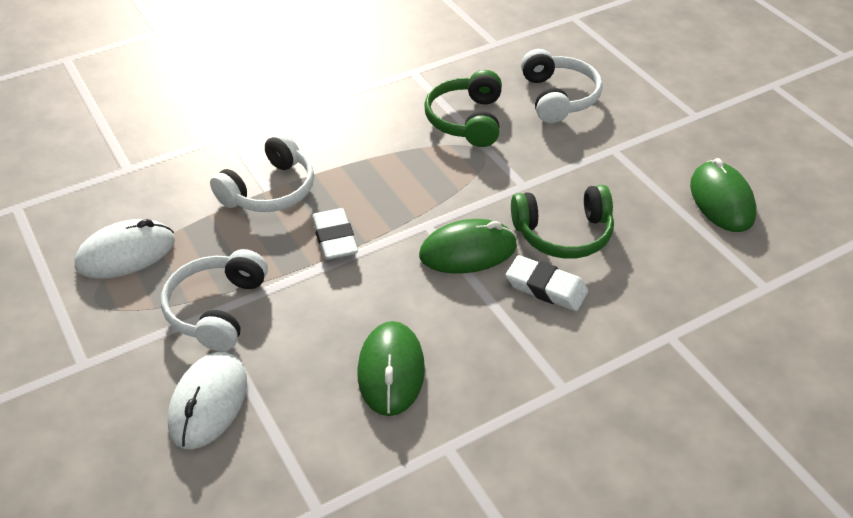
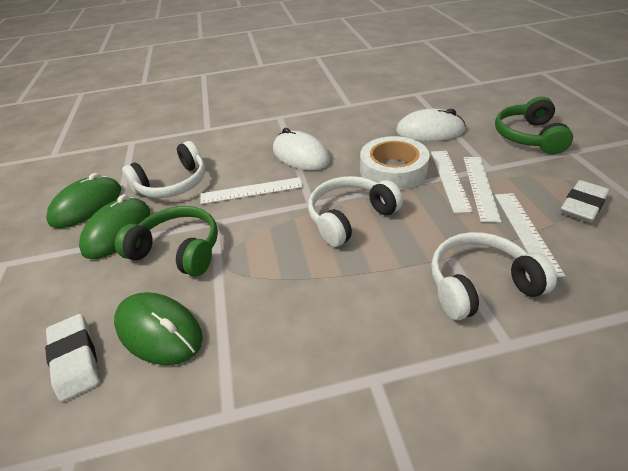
white ruler: 0 -> 4
white tape: 0 -> 1

